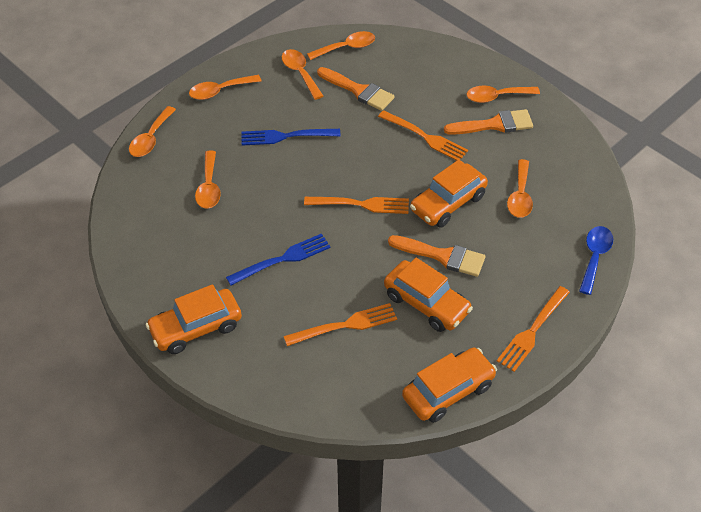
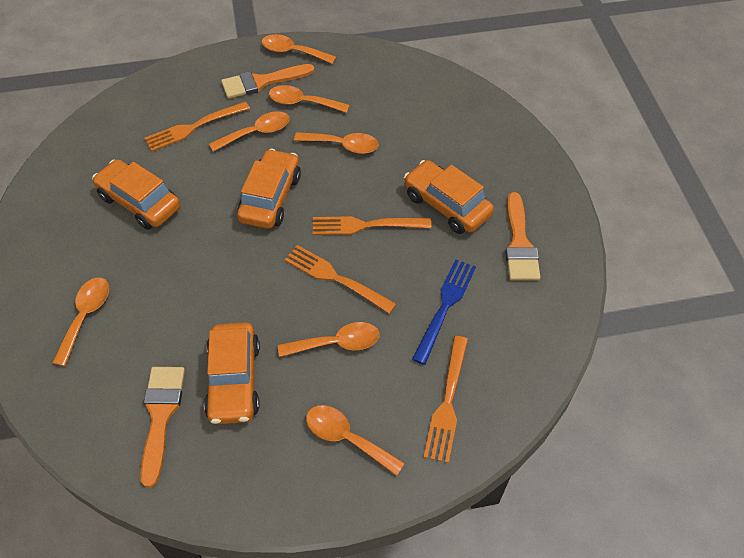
blue fork: 2 -> 1
blue spoon: 1 -> 0

